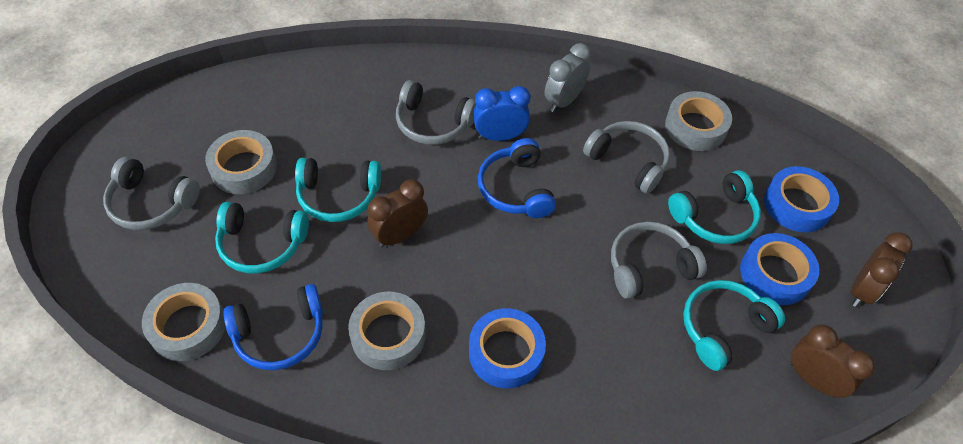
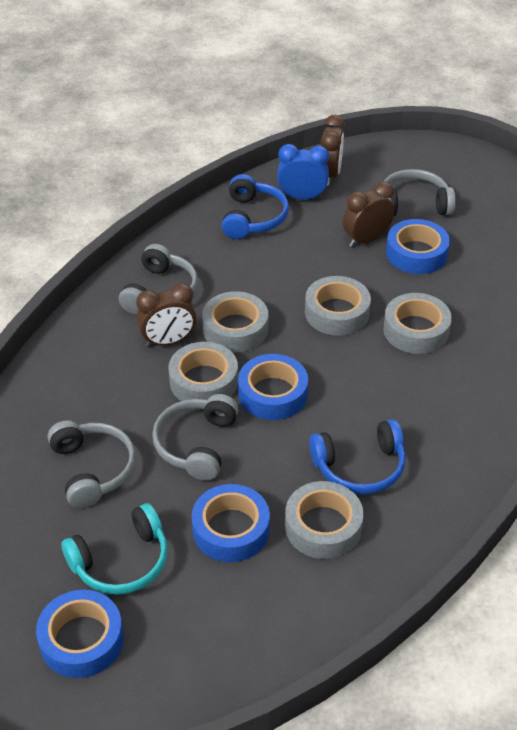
blue tape: 3 -> 4
grey clock: 1 -> 0
grey tape: 4 -> 5
turquoise headphones: 4 -> 1

